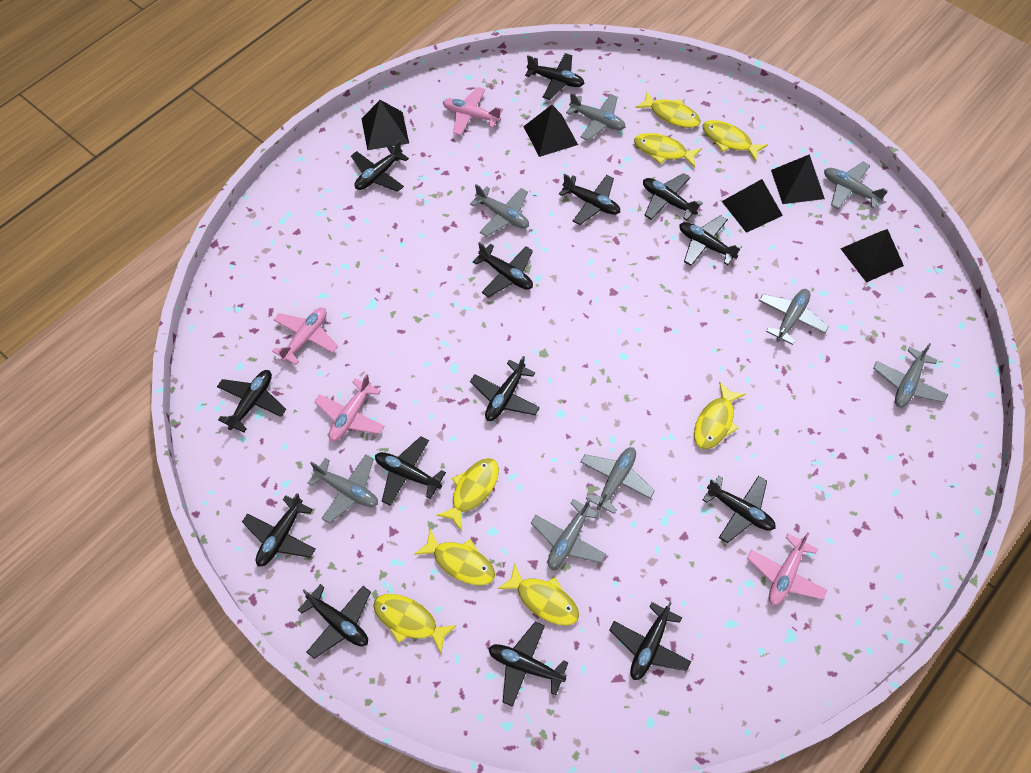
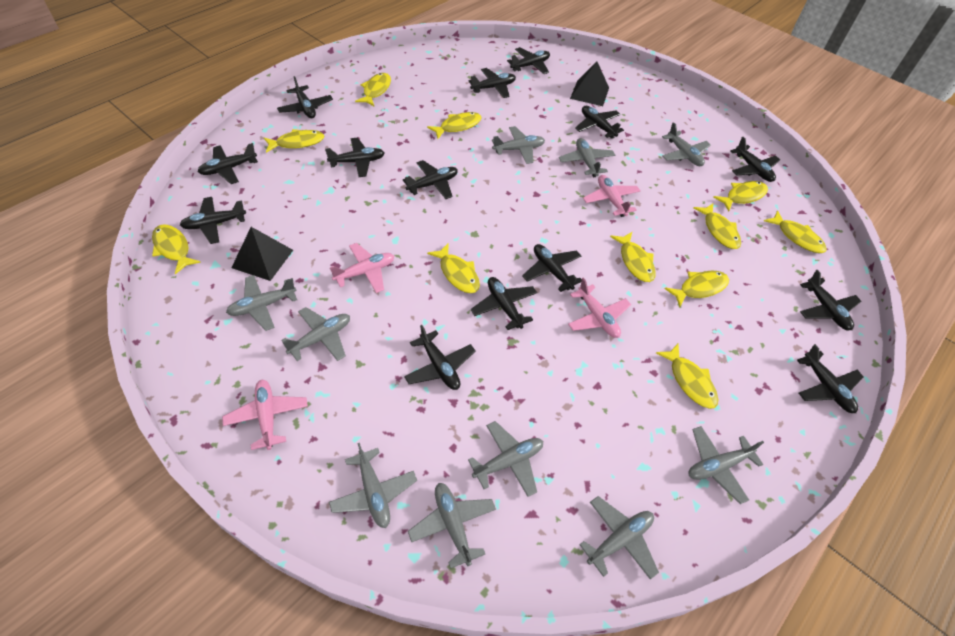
black pyramid: 5 -> 2
grey plane: 8 -> 10
yellow fish: 8 -> 11

